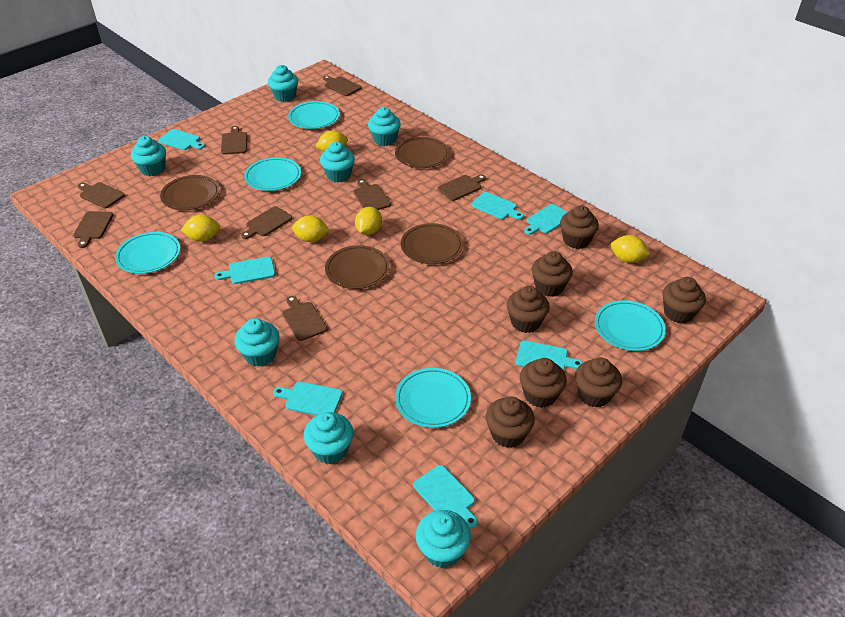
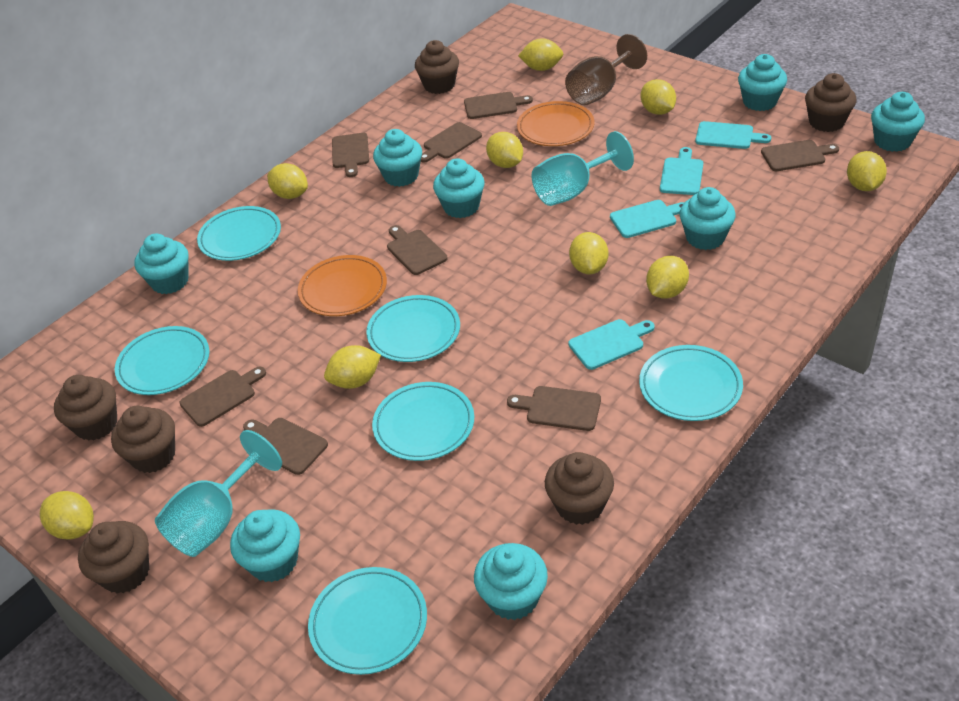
brown cupcake: 7 -> 6
brown goblet: 0 -> 1
brown plate: 4 -> 0
orange plate: 0 -> 2
turquoise cupcake: 7 -> 8
turquoise cutting board: 7 -> 4
turquoise goblet: 0 -> 2
turquoise plate: 5 -> 6
yellow lemon: 5 -> 9

